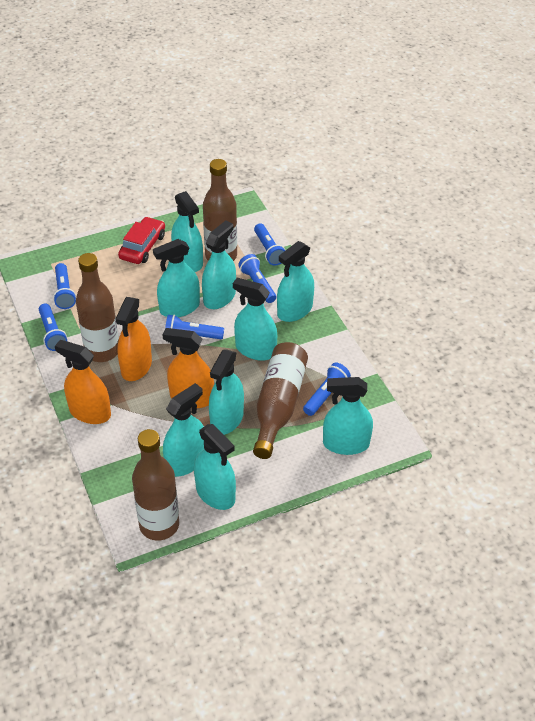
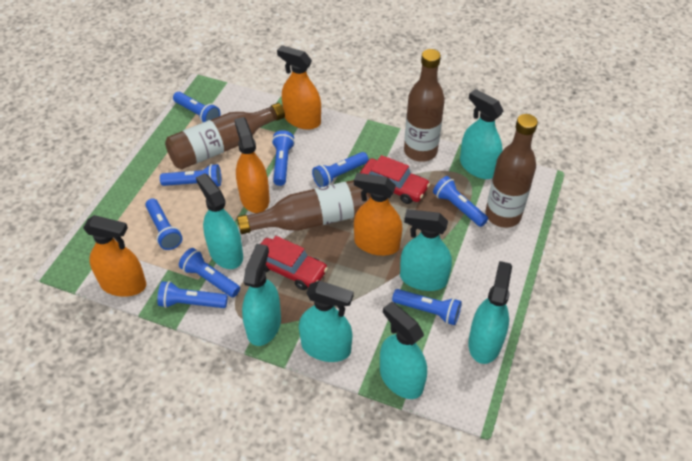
blue flashlight: 6 -> 9
orange spray bottle: 3 -> 4
red car: 1 -> 2
turquoise spray bottle: 9 -> 7

